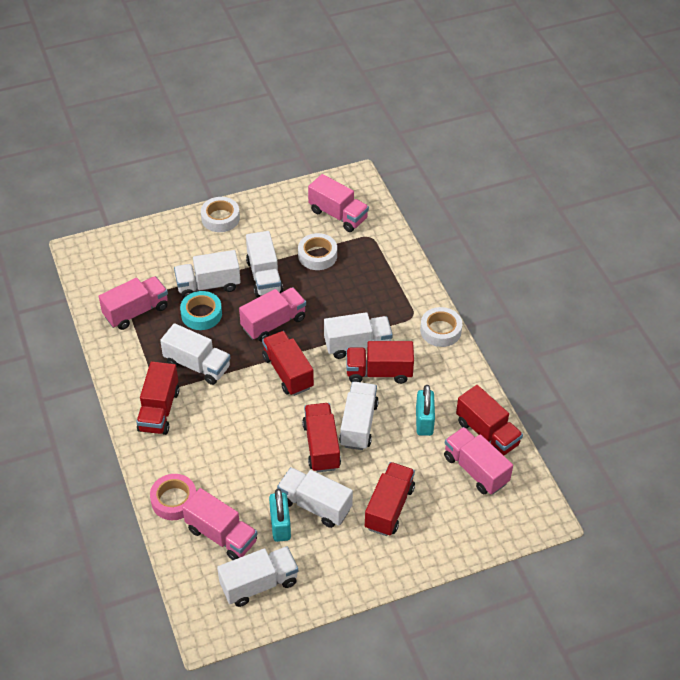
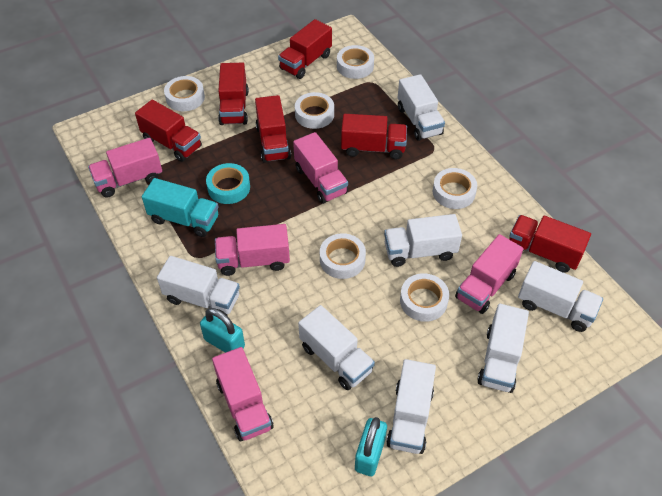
pink tape: 1 -> 0
turquoise truck: 0 -> 1
white tape: 3 -> 6

